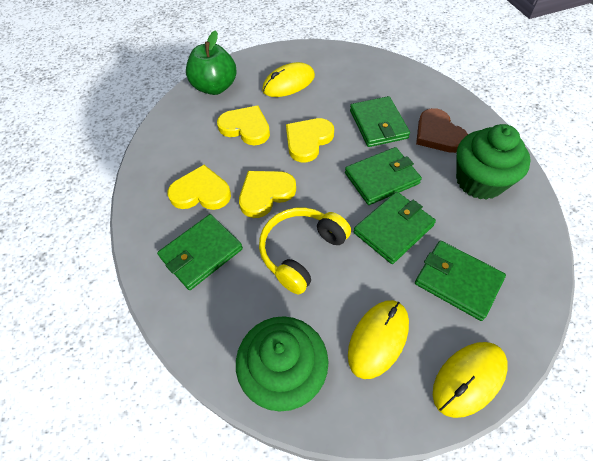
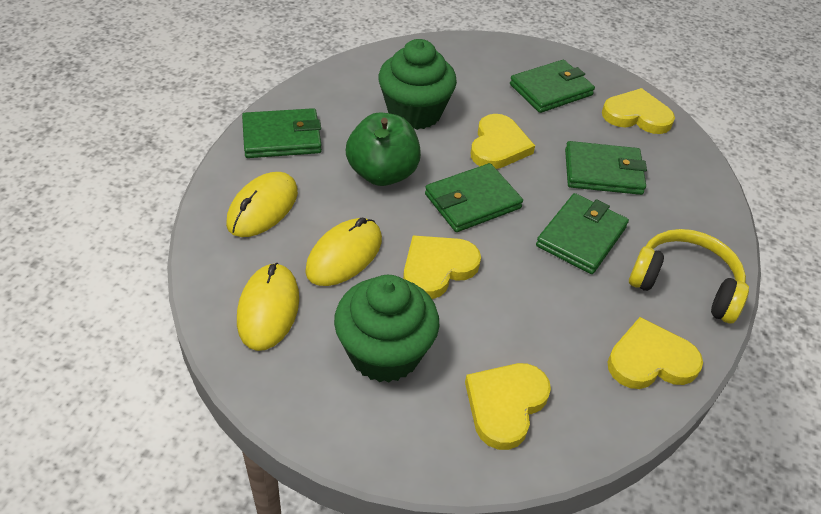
brown heart: 1 -> 0
yellow heart: 4 -> 5

